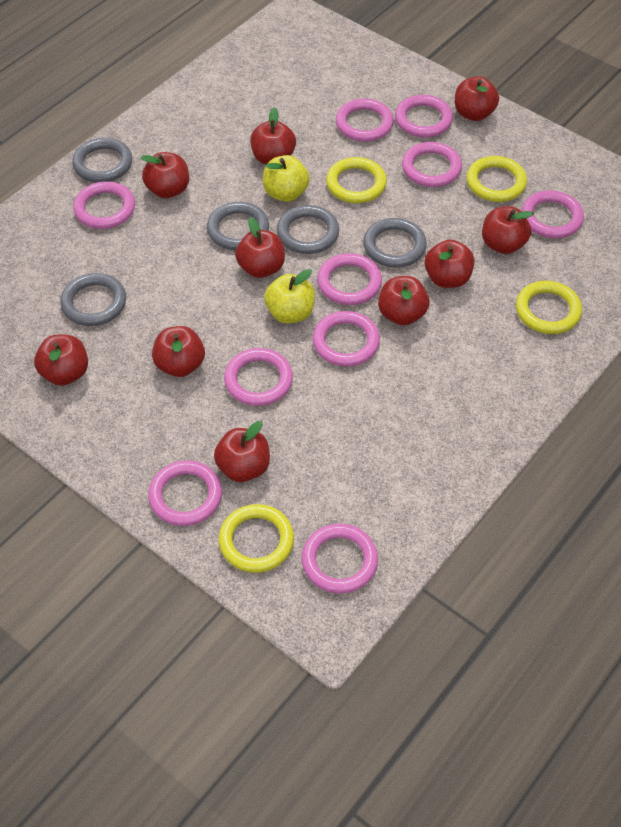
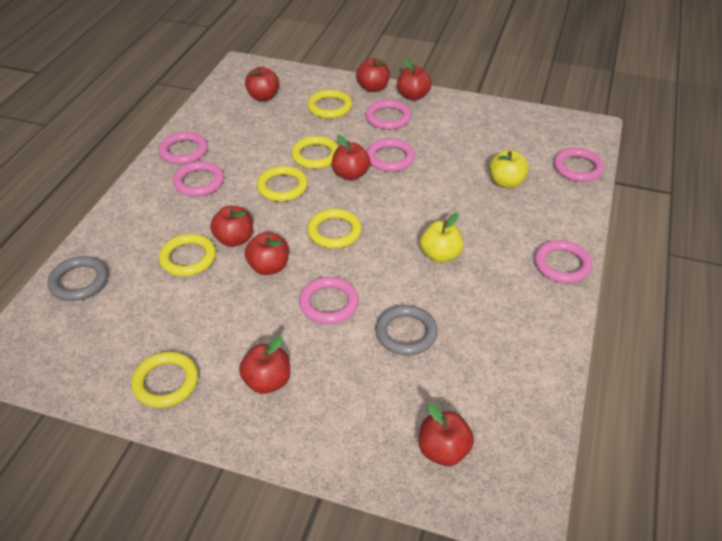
grey ring: 5 -> 2
pink ring: 10 -> 7
red apple: 10 -> 8
yellow ring: 4 -> 6

